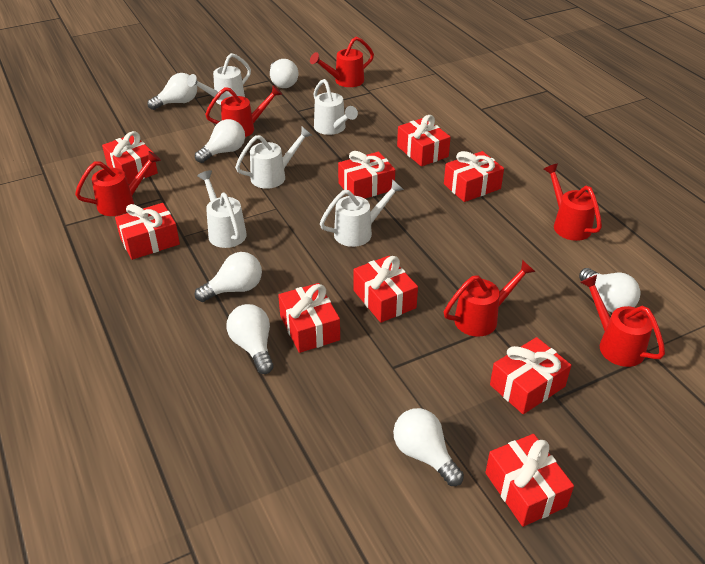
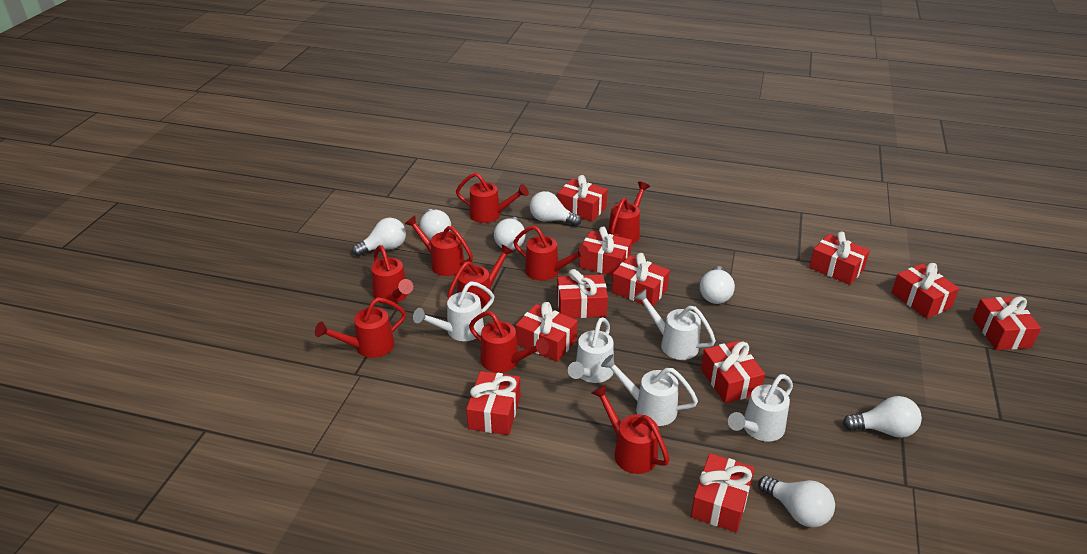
red gift: 9 -> 11
red watering can: 6 -> 9

